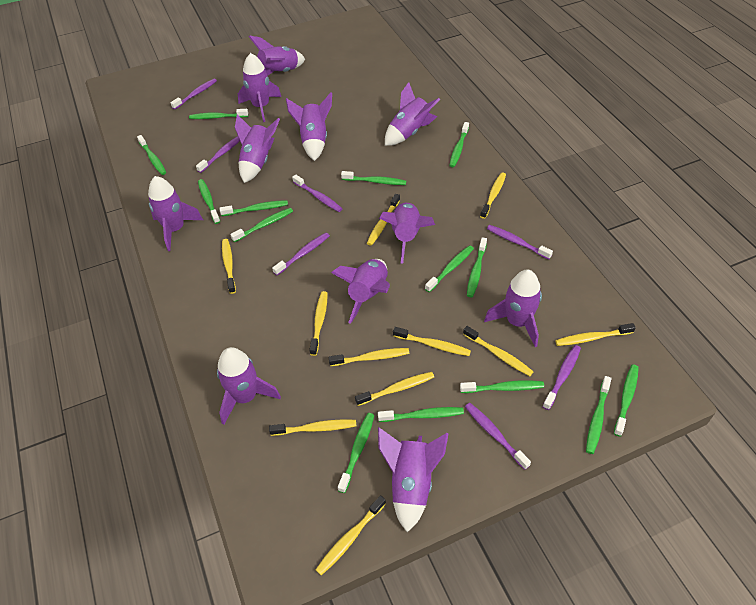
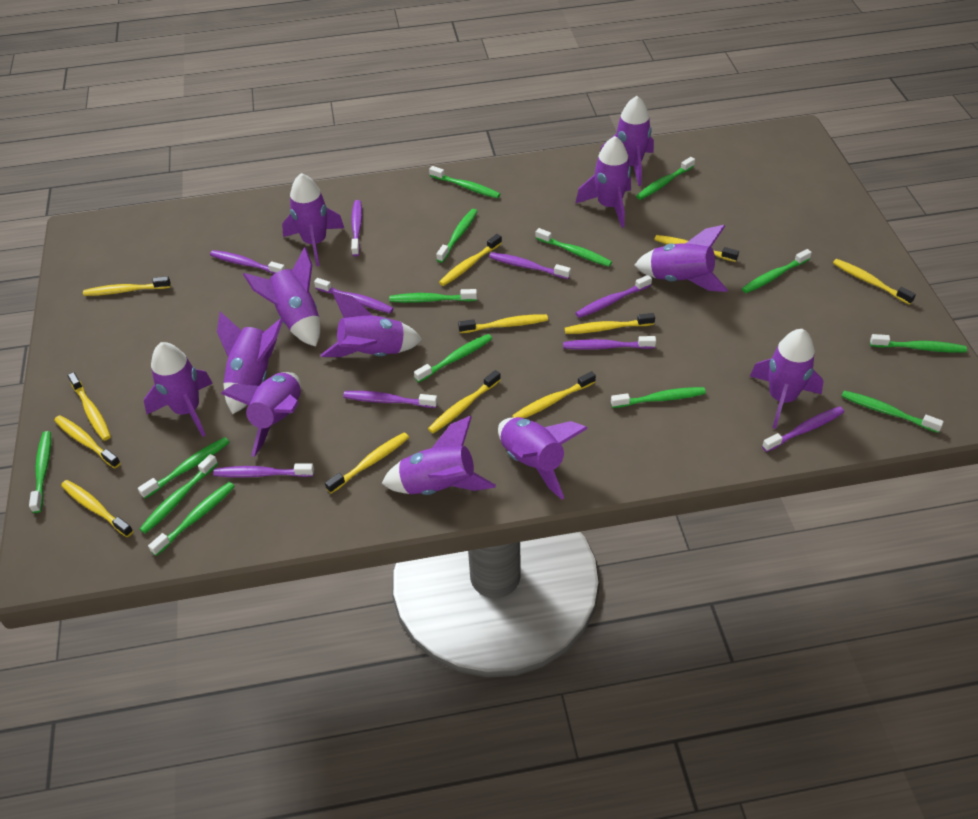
purple rocket: 11 -> 12
purple toothbrush: 7 -> 9
yellow toothbrush: 11 -> 12

